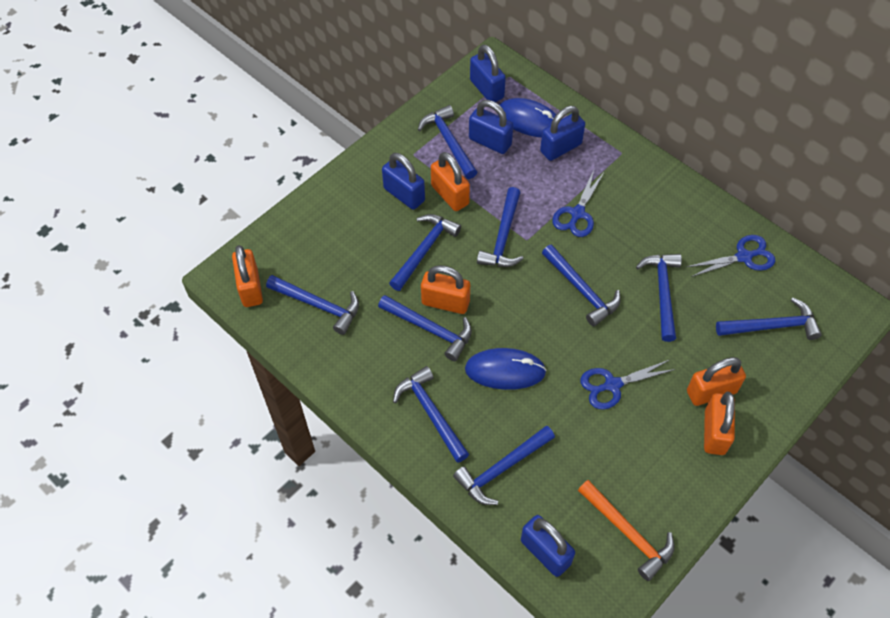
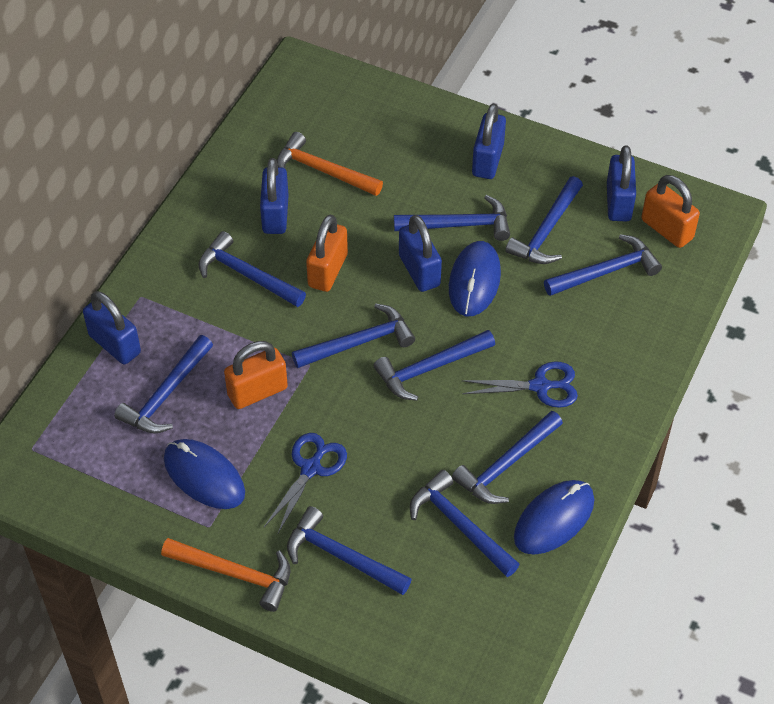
blue mouse: 2 -> 3
blue scissors: 3 -> 2
orange hammer: 1 -> 2
orange padlock: 5 -> 3

